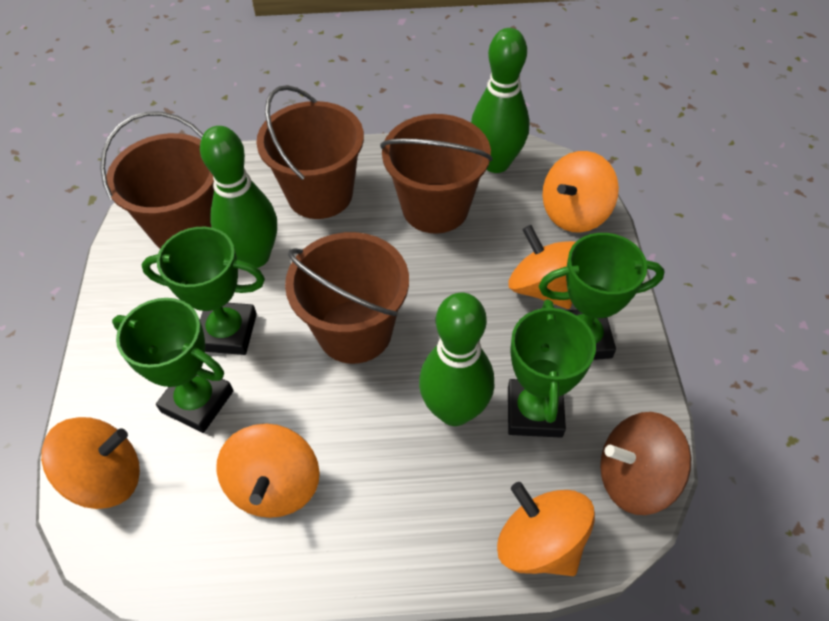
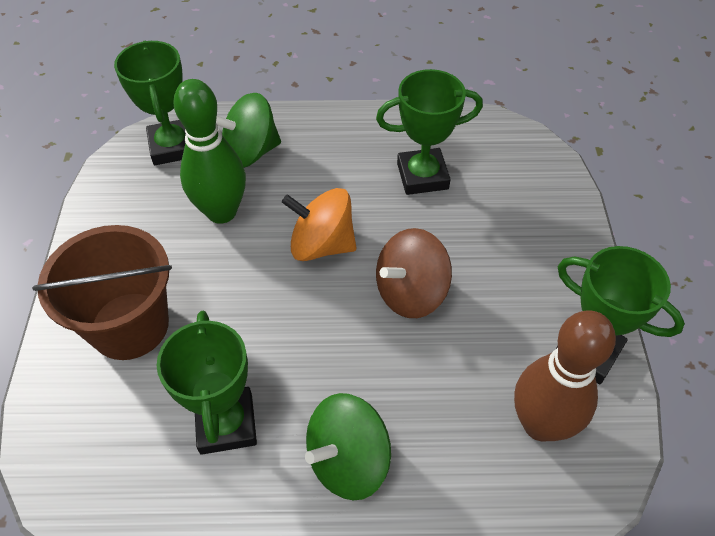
brown bowling pin: 0 -> 1
brown bucket: 4 -> 1
green bowling pin: 3 -> 1
green spinning top: 0 -> 2
orange spinning top: 5 -> 1

